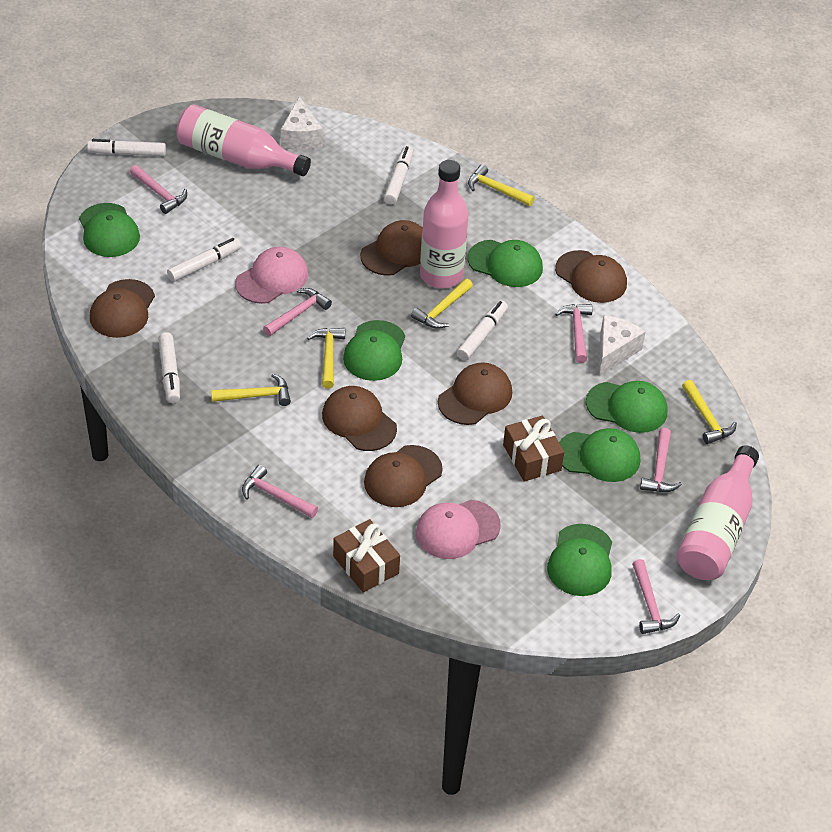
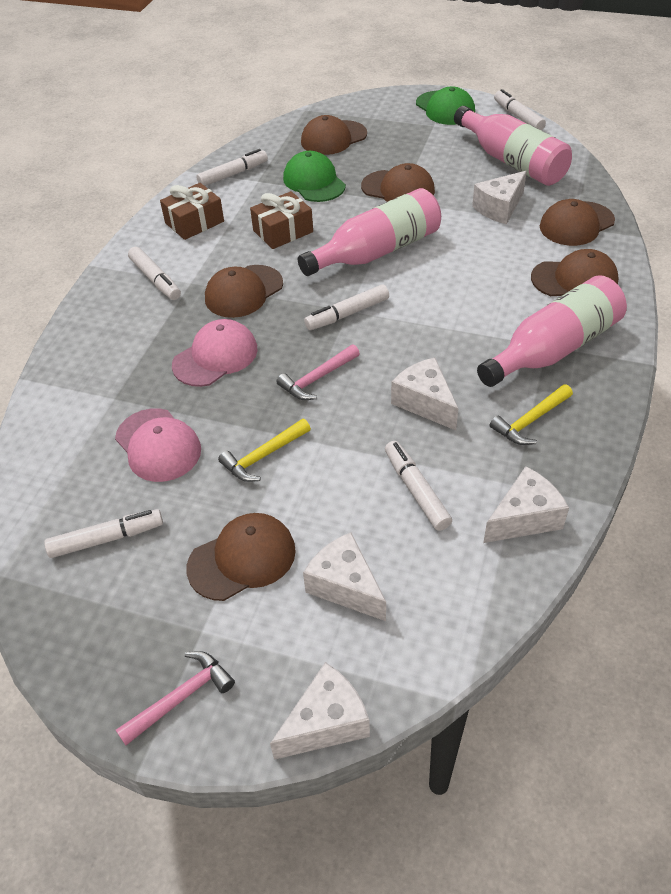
green cap: 6 -> 2
pink hammer: 6 -> 2
white cheese: 2 -> 5
white marker: 5 -> 6
yellow hammer: 5 -> 2

